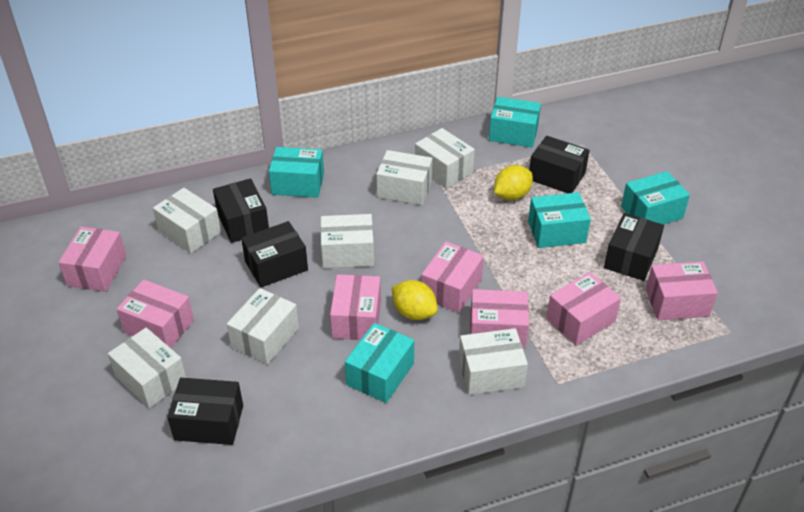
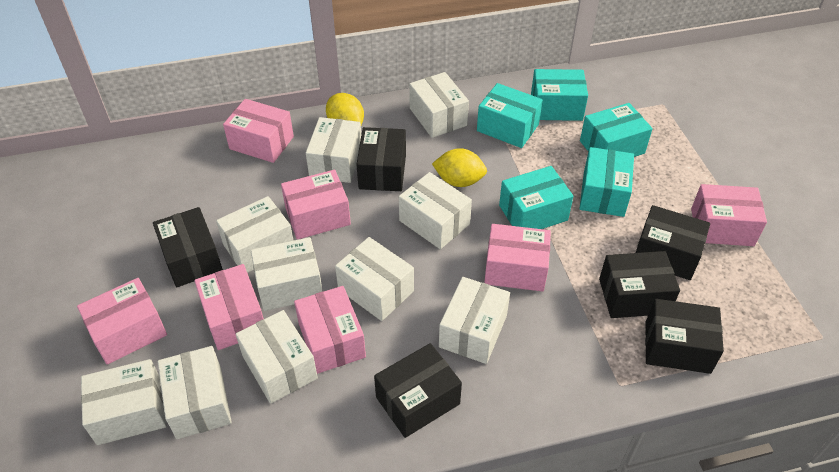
black box: 5 -> 6
white box: 7 -> 10

